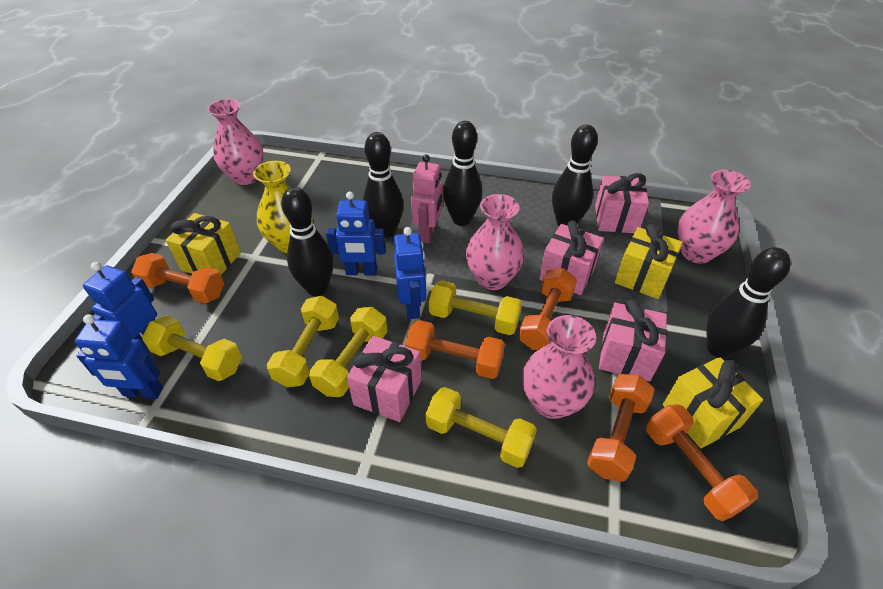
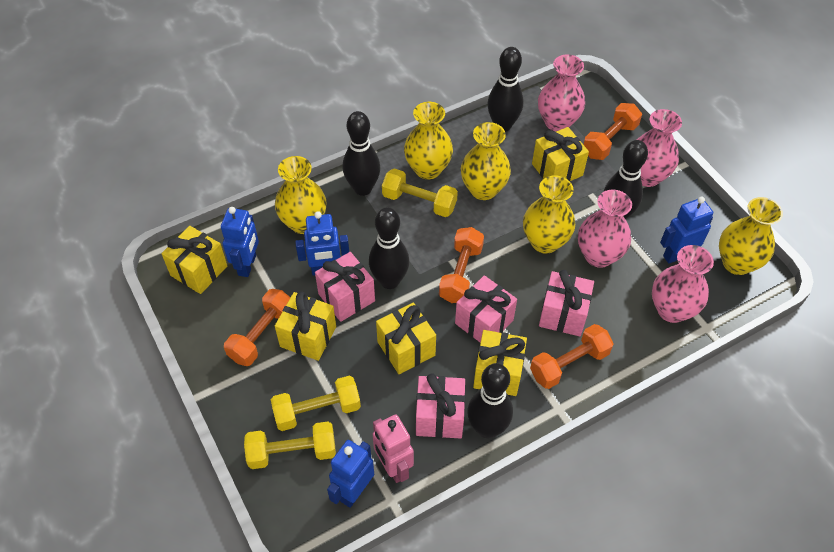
orange dumbbell: 5 -> 4
yellow dumbbell: 5 -> 3
yellow gift: 3 -> 5
yellow vase: 1 -> 5

